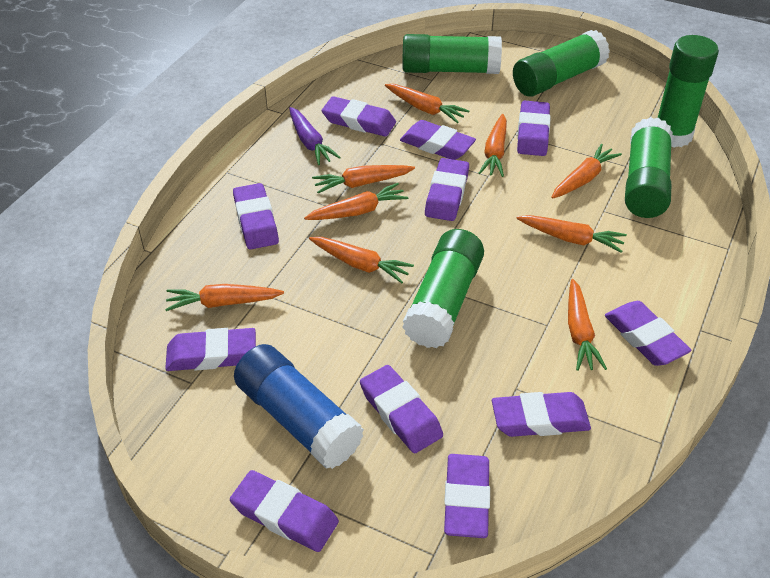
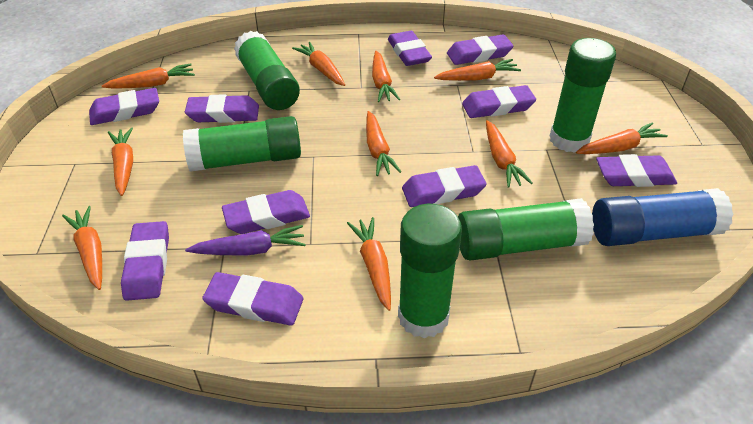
orange carrot: 9 -> 10
purple eraser: 11 -> 10

